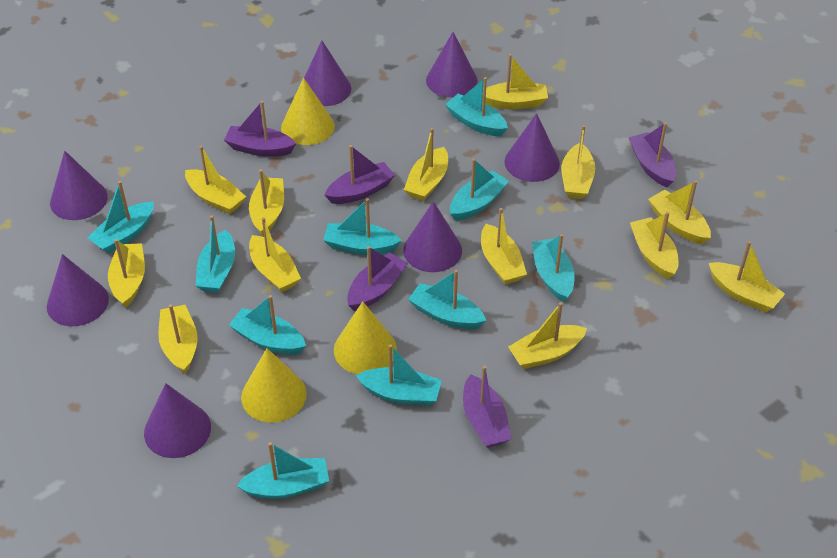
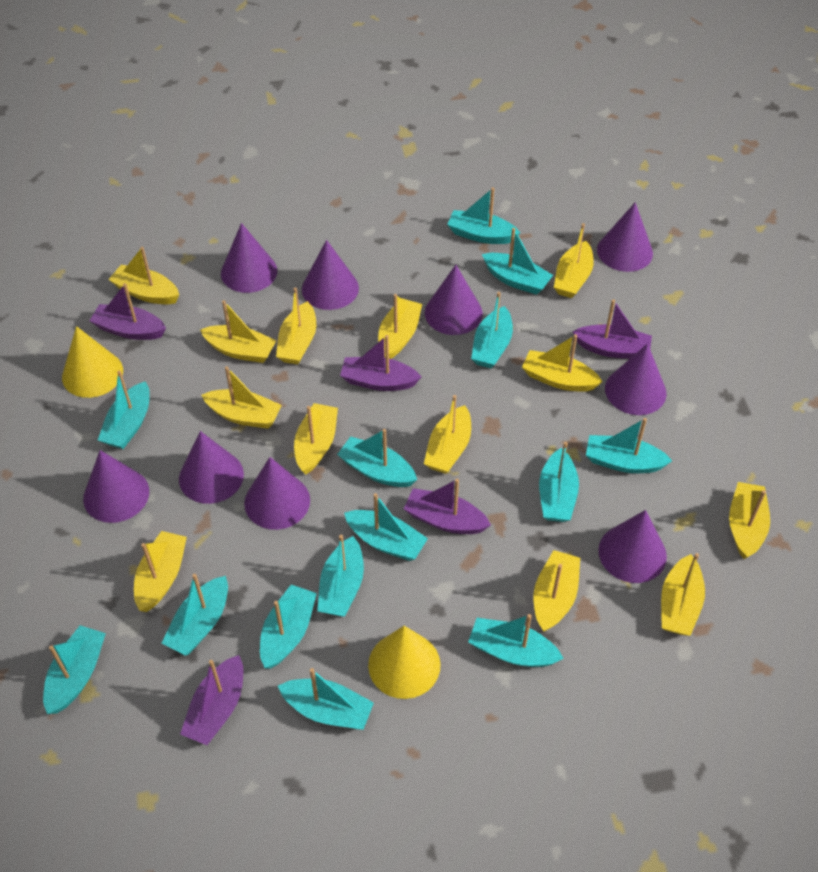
purple cone: 7 -> 9
turquoise boat: 10 -> 14
yellow cone: 3 -> 2

